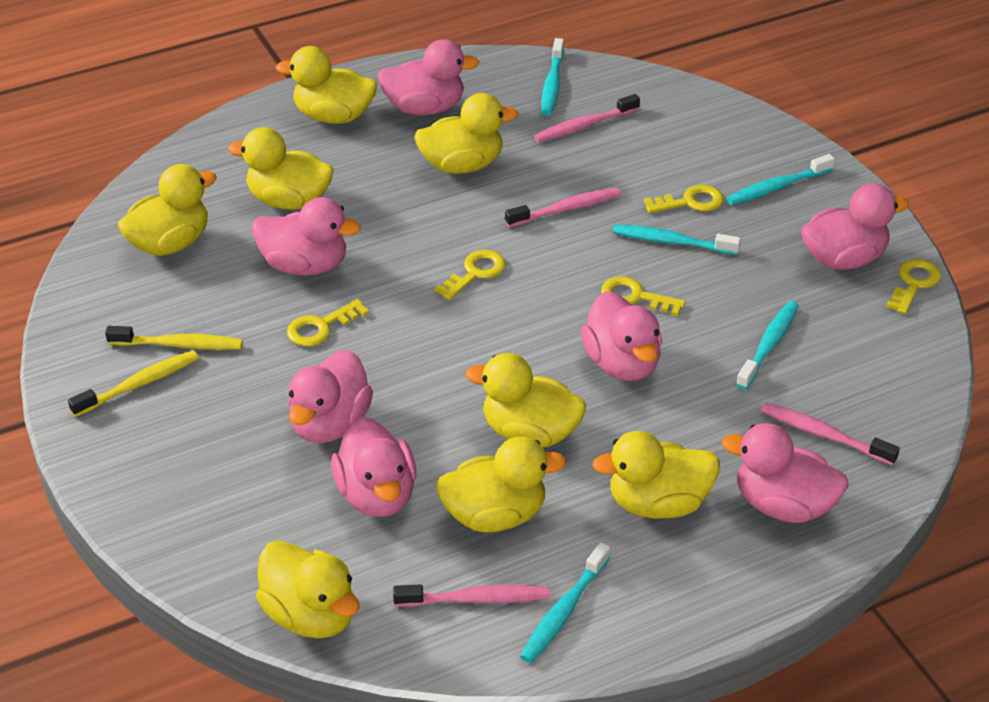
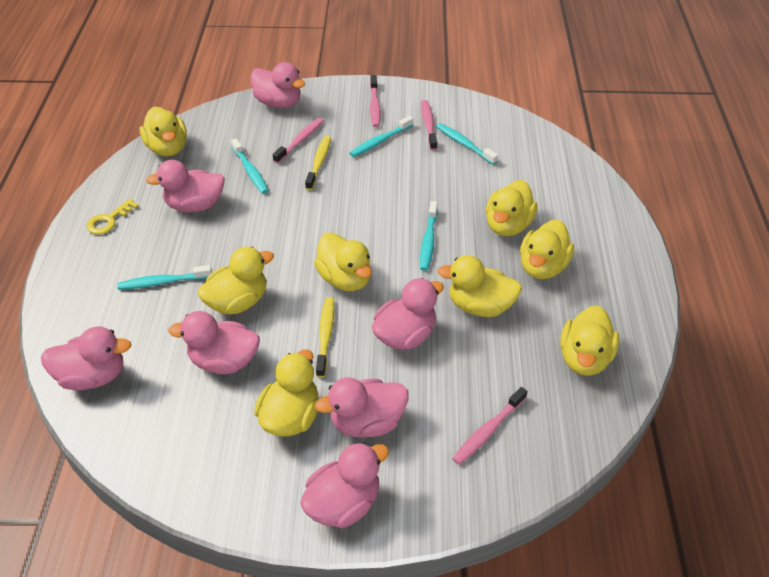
yellow key: 5 -> 1

